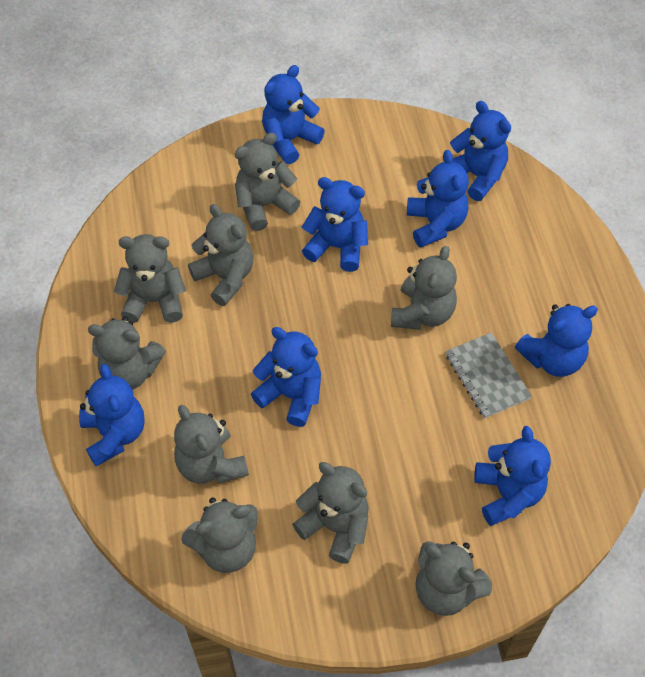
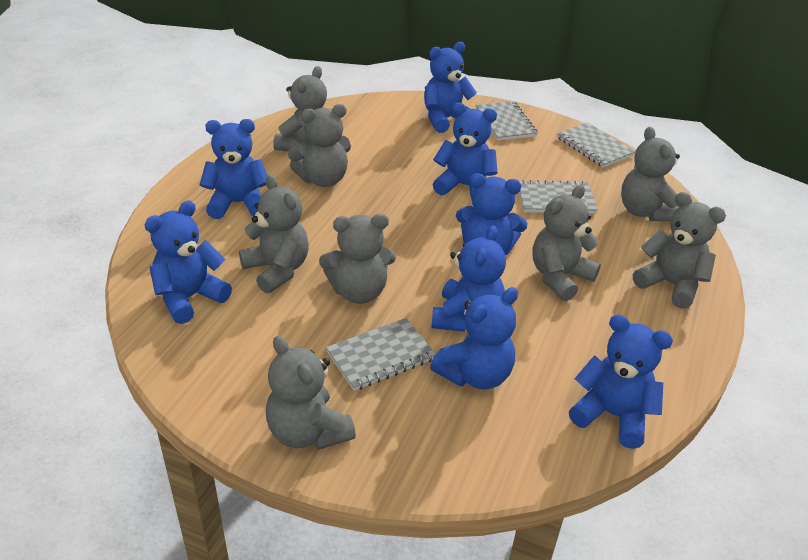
grey notebook: 1 -> 4
grey teddy bear: 9 -> 8

